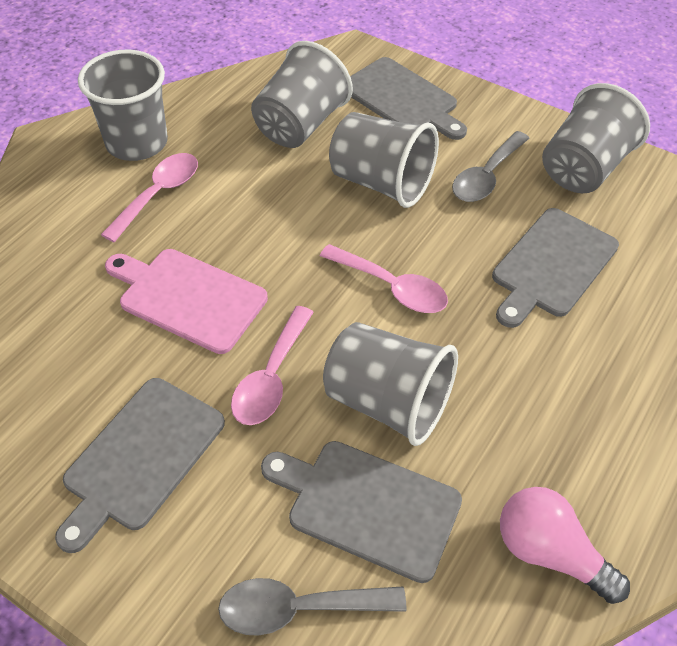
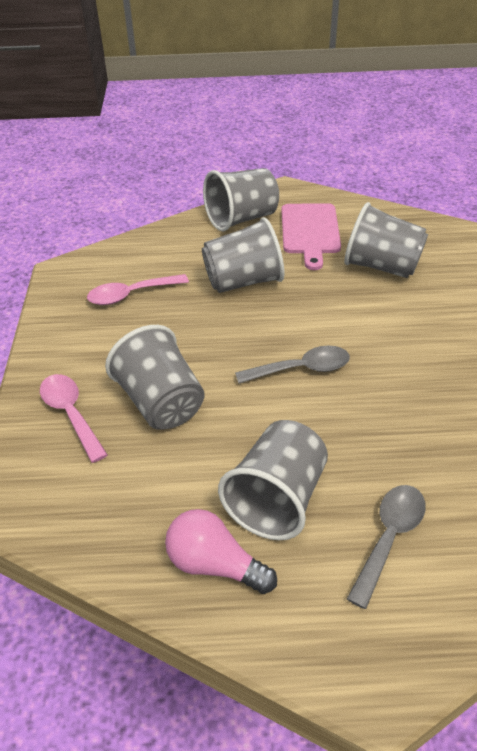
grey cutting board: 4 -> 0
pink spoon: 3 -> 2

